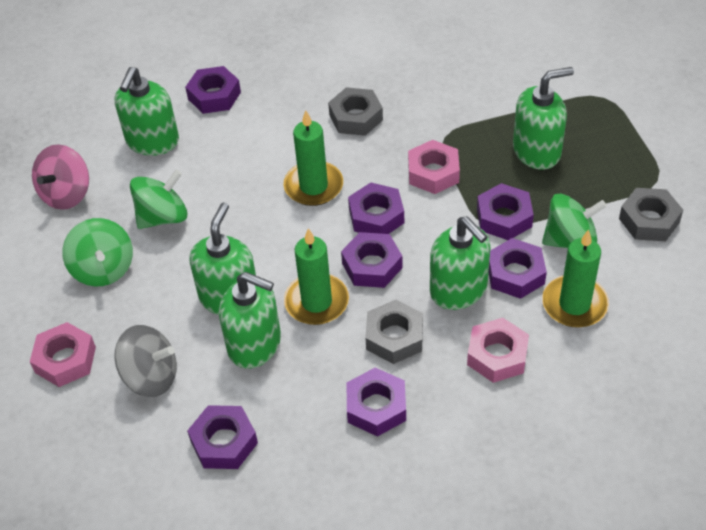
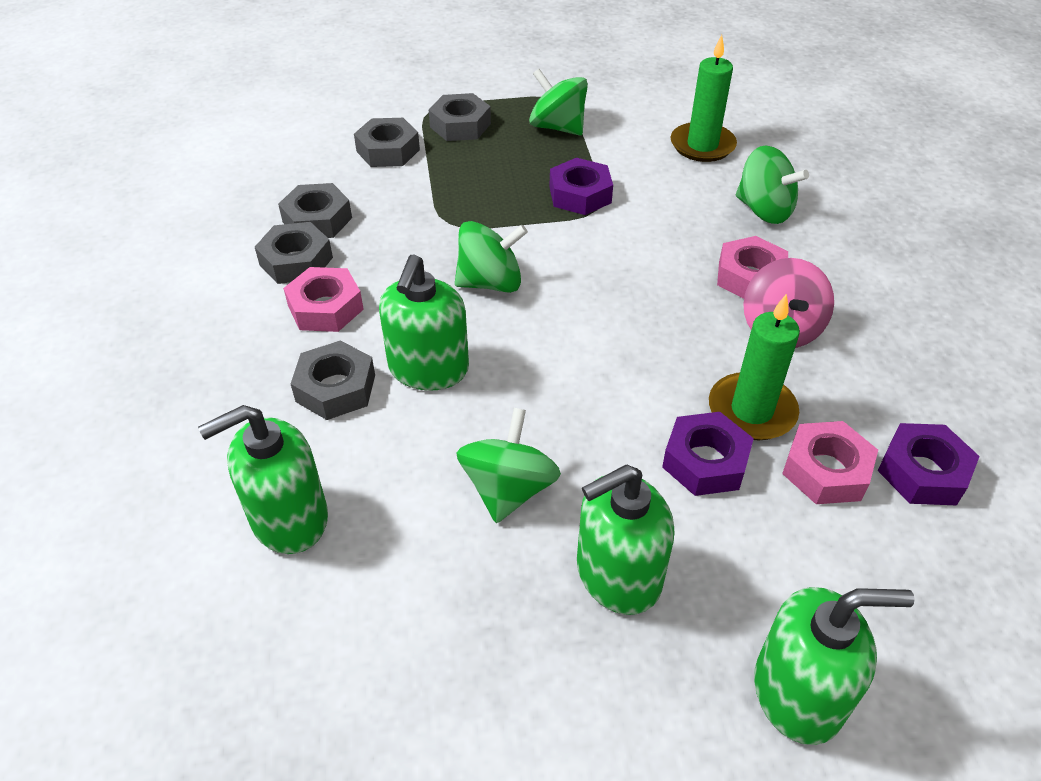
green candle: 3 -> 2
green soap dispenser: 5 -> 4
green spinning top: 3 -> 4
grey nut: 3 -> 5
grey spinning top: 1 -> 0
purple nut: 7 -> 3

